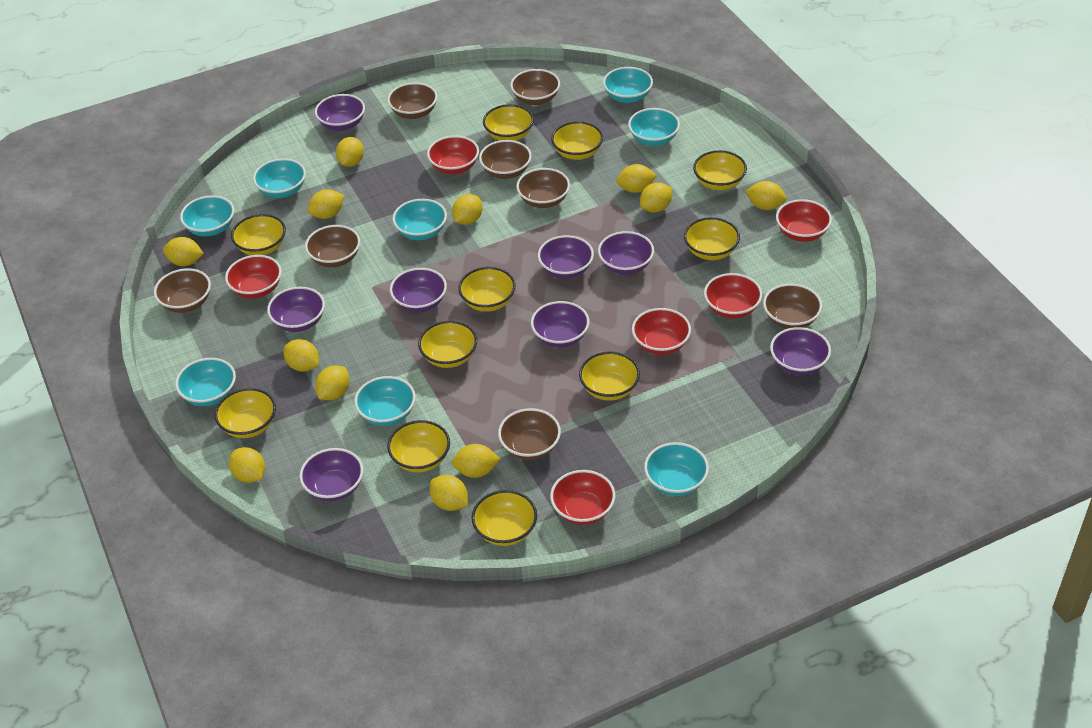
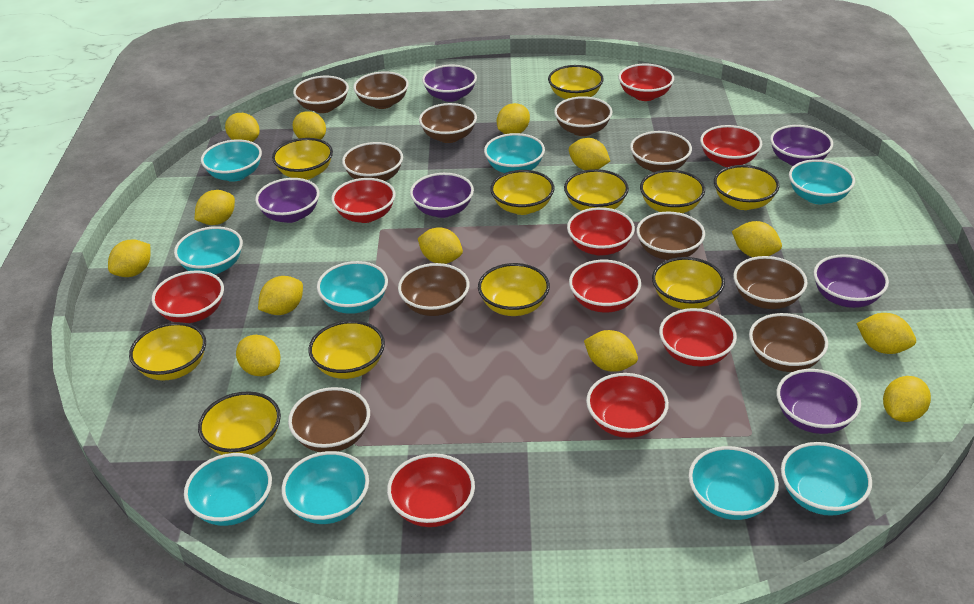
brown bowl: 8 -> 11
purple bowl: 8 -> 6
red bowl: 6 -> 9
turquoise bowl: 8 -> 9
yellow lemon: 12 -> 13

